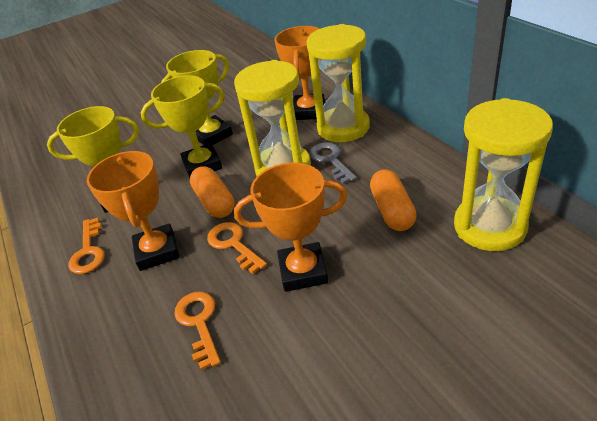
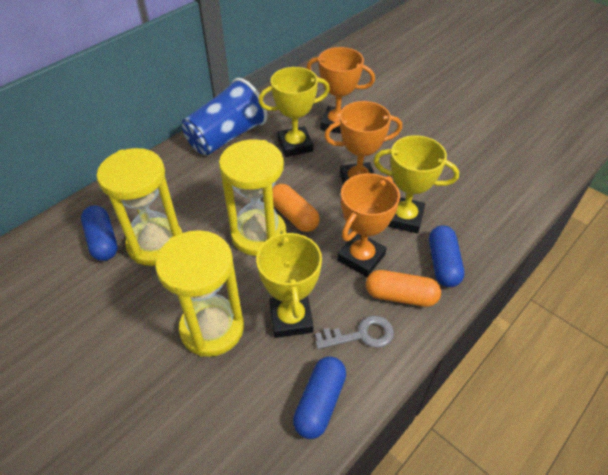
blue capsule: 0 -> 3
blue cup: 0 -> 1
orange key: 3 -> 0

